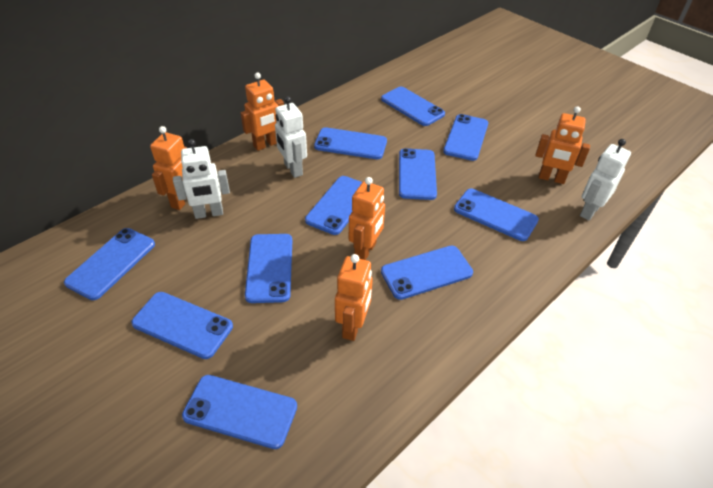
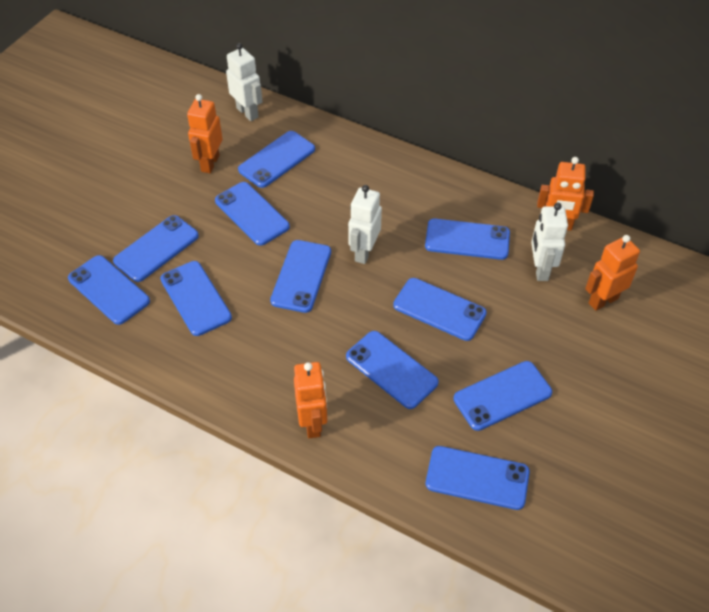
orange robot: 5 -> 4

